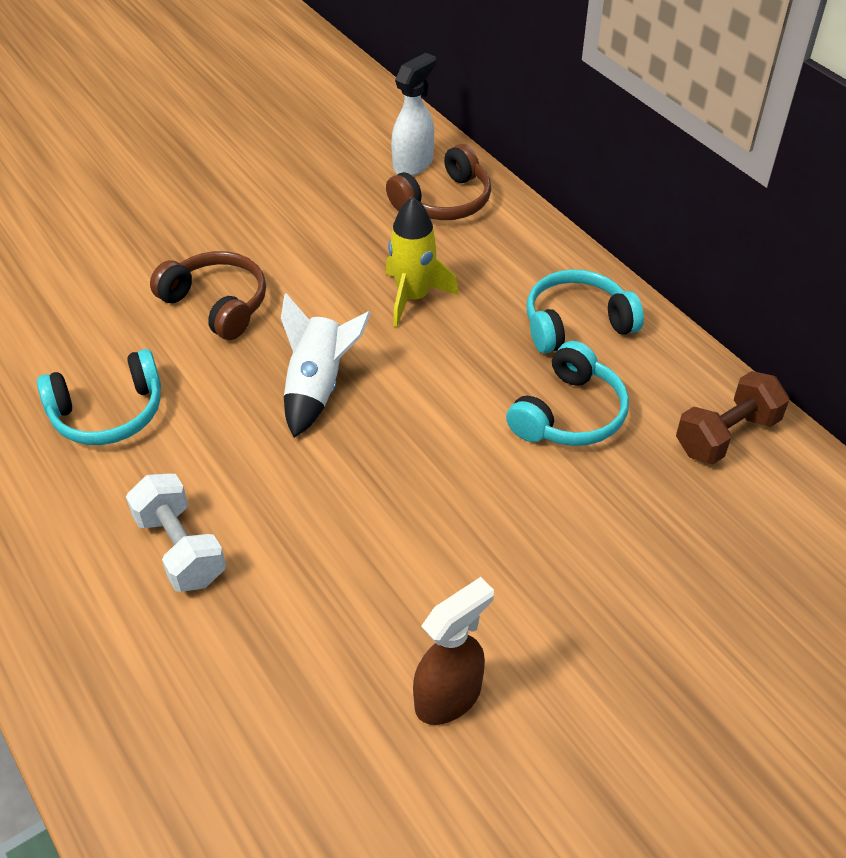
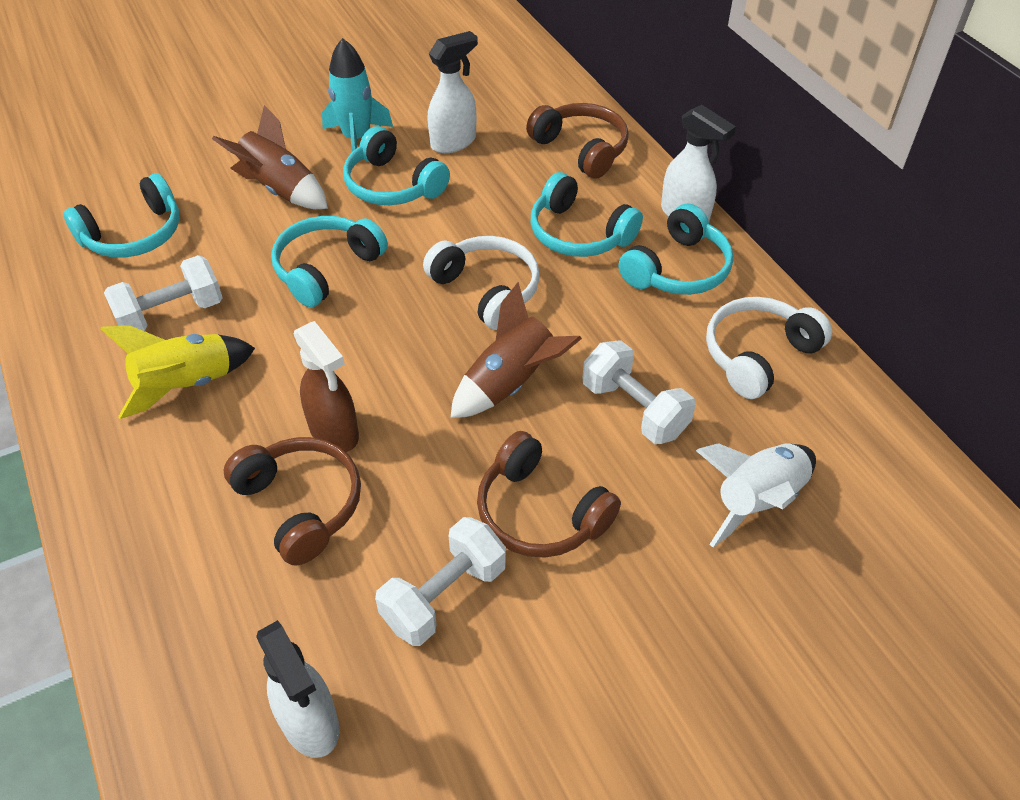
brown dumbbell: 1 -> 0
brown headphones: 2 -> 3
brown rocket: 0 -> 2
turquoise headphones: 3 -> 5
turquoise rocket: 0 -> 1
white dumbbell: 1 -> 3
white headphones: 0 -> 2
white spray bottle: 1 -> 3

